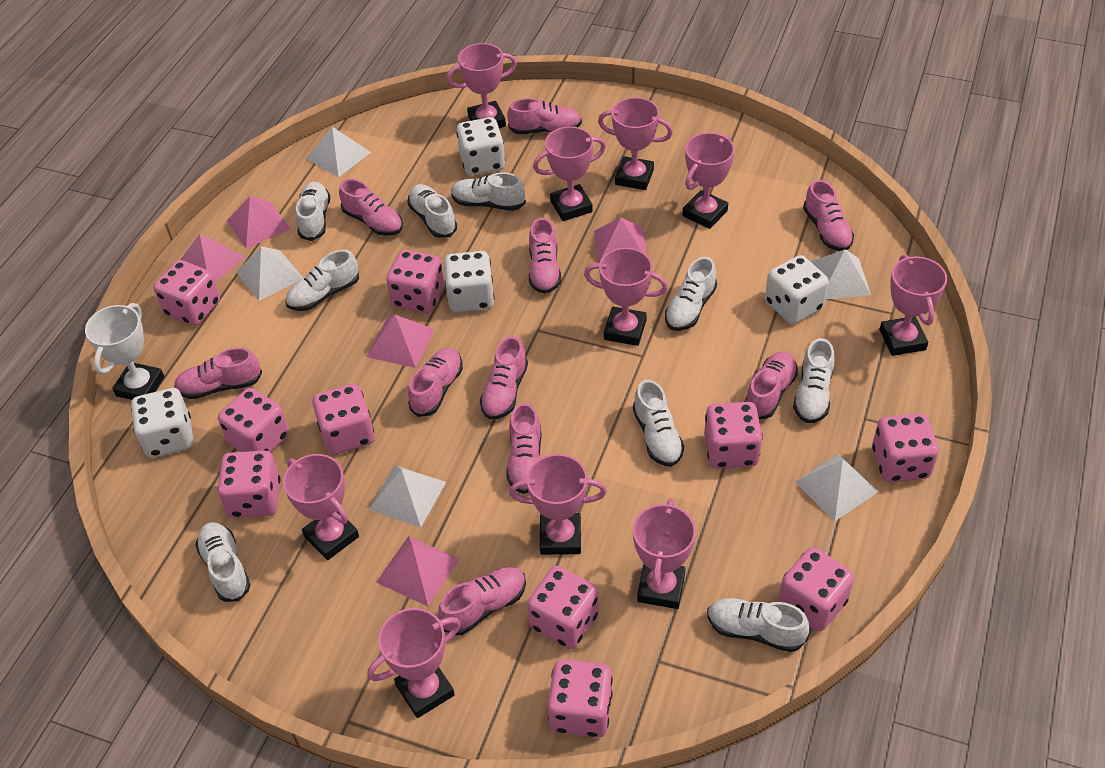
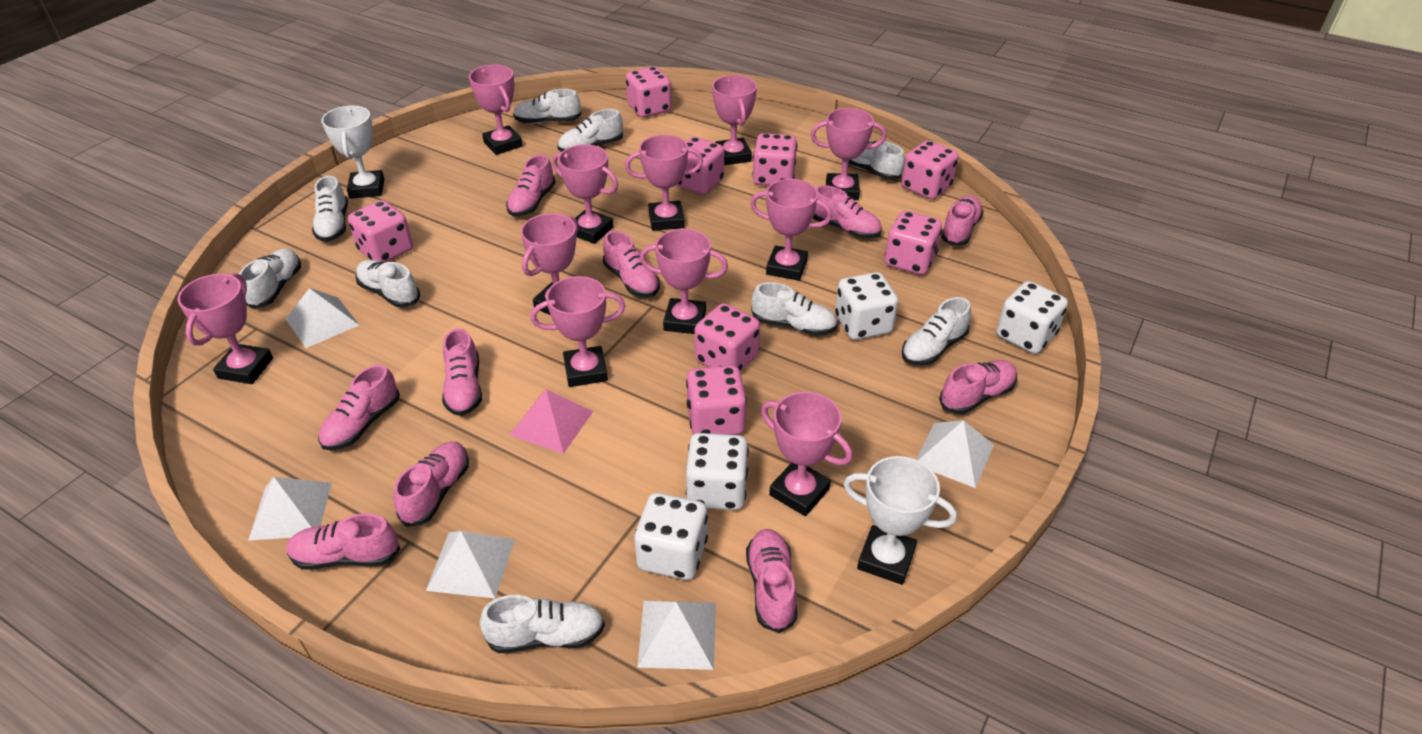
pink dice: 10 -> 8
pink pyramid: 5 -> 1
pink trophy: 10 -> 11
white trophy: 1 -> 2

